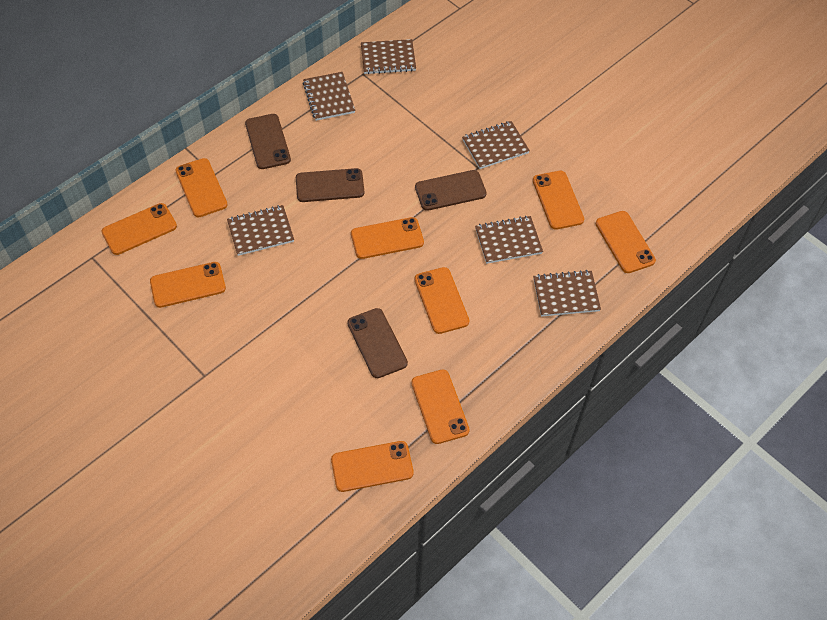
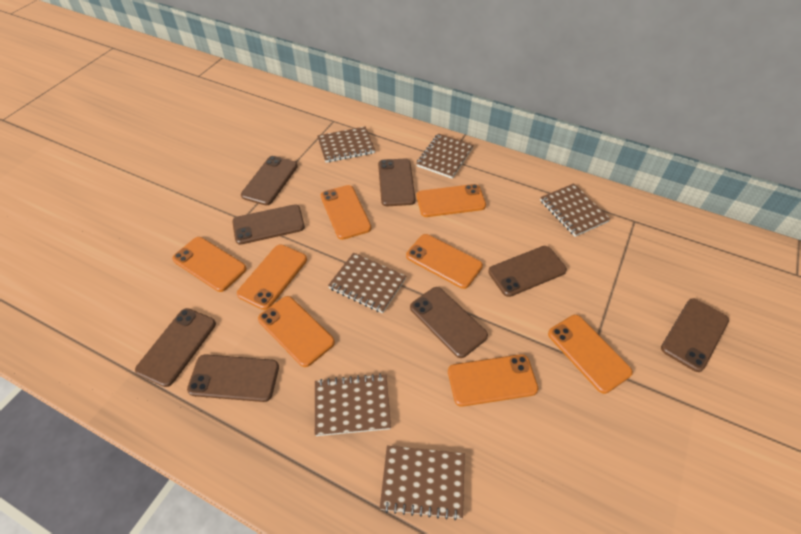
brown phone: 4 -> 8
orange phone: 9 -> 8

